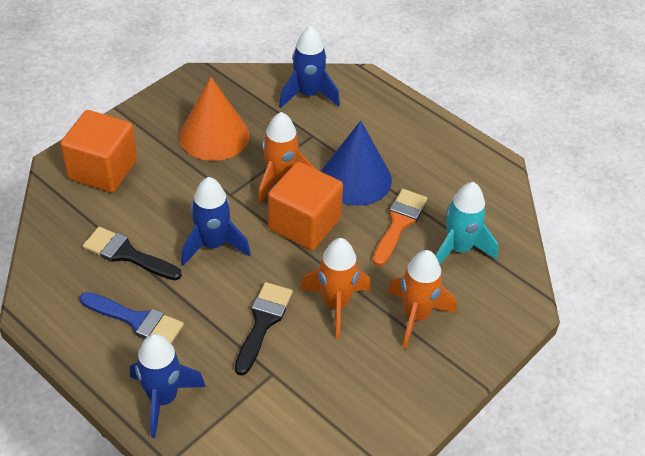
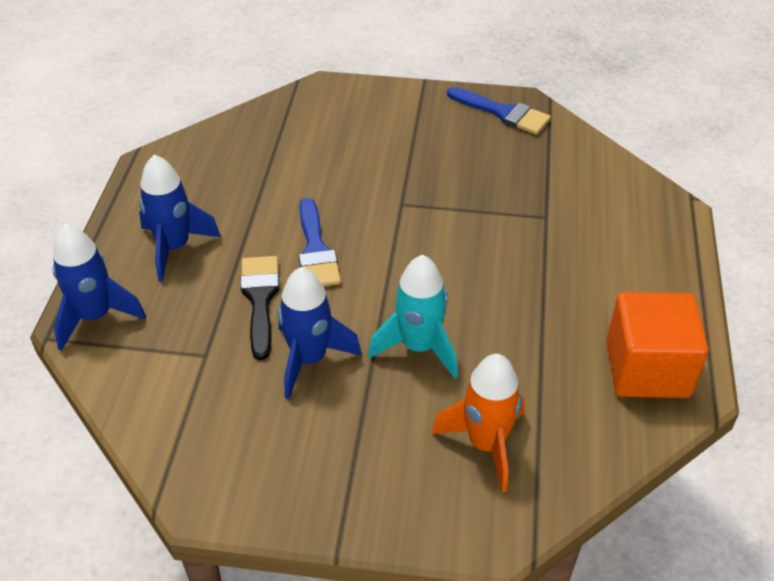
black brush: 2 -> 1
blue brush: 1 -> 2
blue cone: 1 -> 0
orange brush: 1 -> 0
orange cone: 1 -> 0
orange cube: 2 -> 1
orange rocket: 3 -> 1

